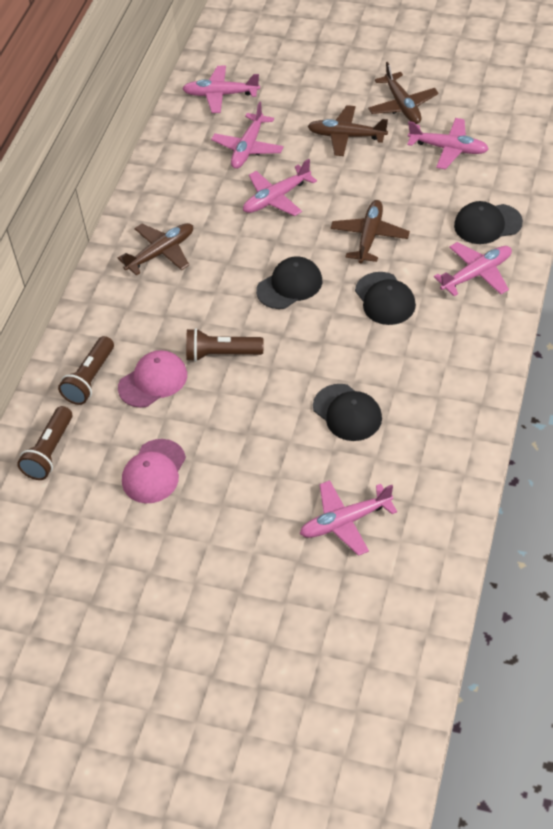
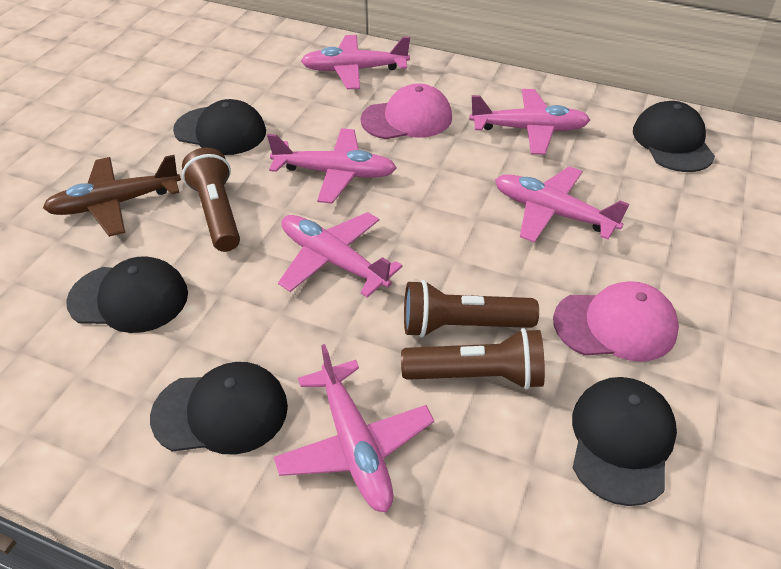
black cap: 4 -> 5
brown plane: 4 -> 1

